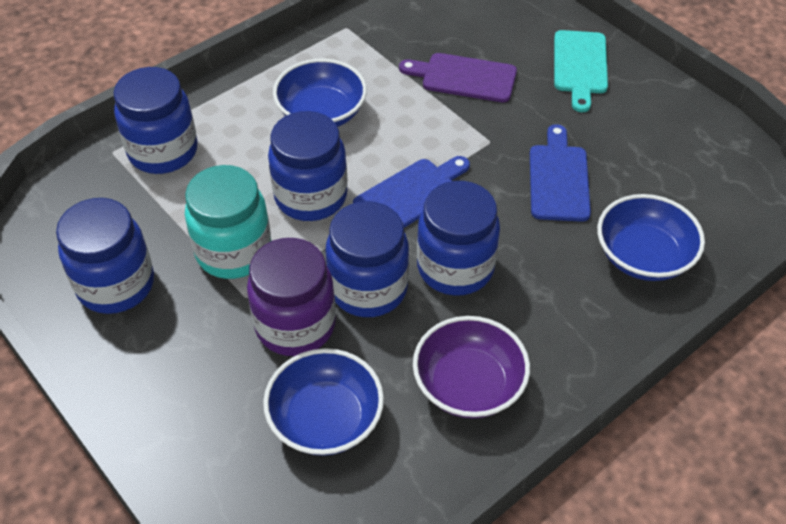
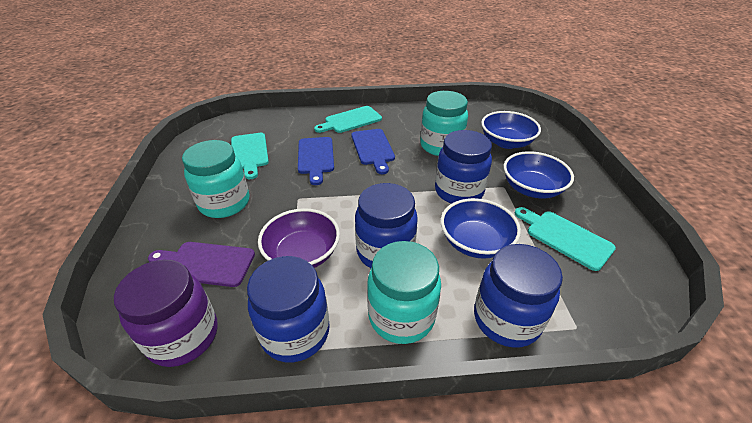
blue jar: 5 -> 4
turquoise cutting board: 1 -> 3
turquoise jar: 1 -> 3

